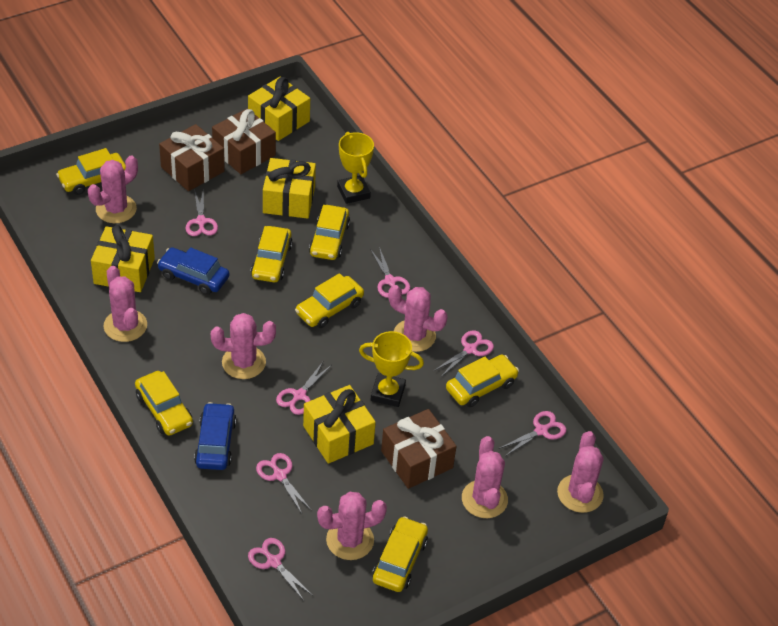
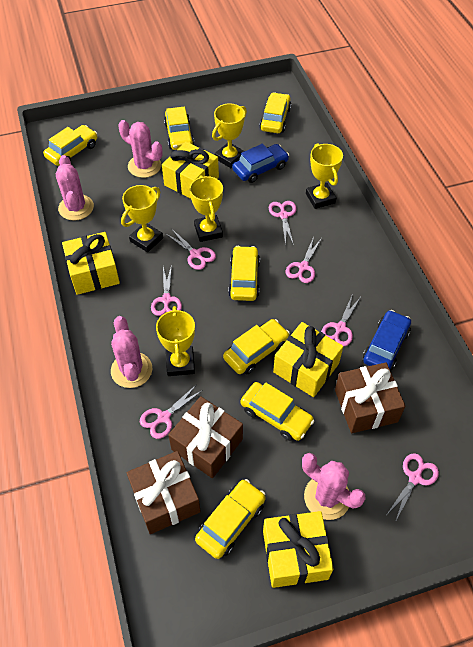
pink cactus: 7 -> 4
yellow trophy: 2 -> 5

